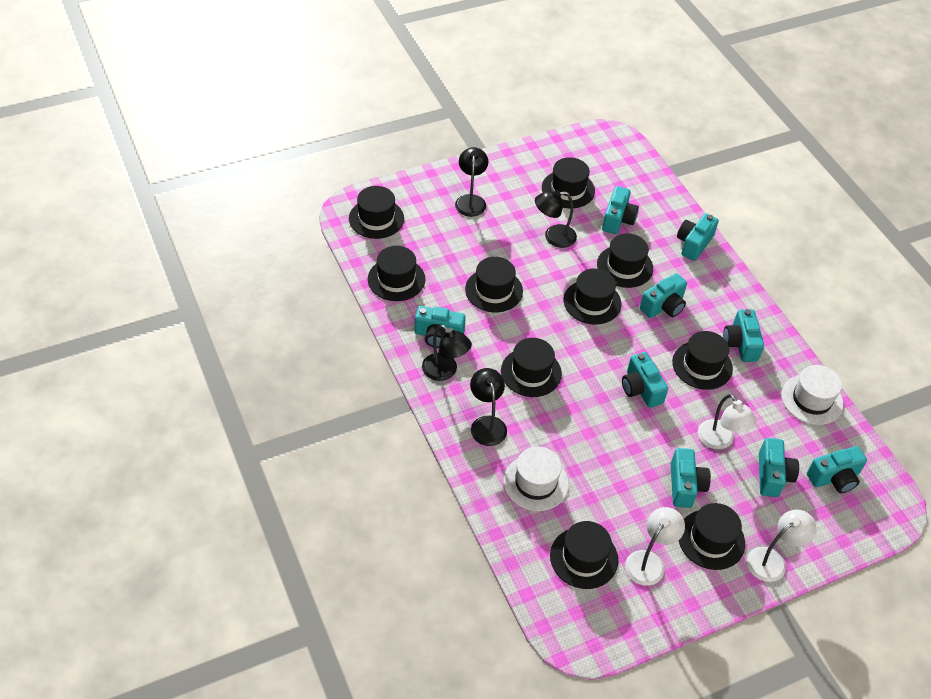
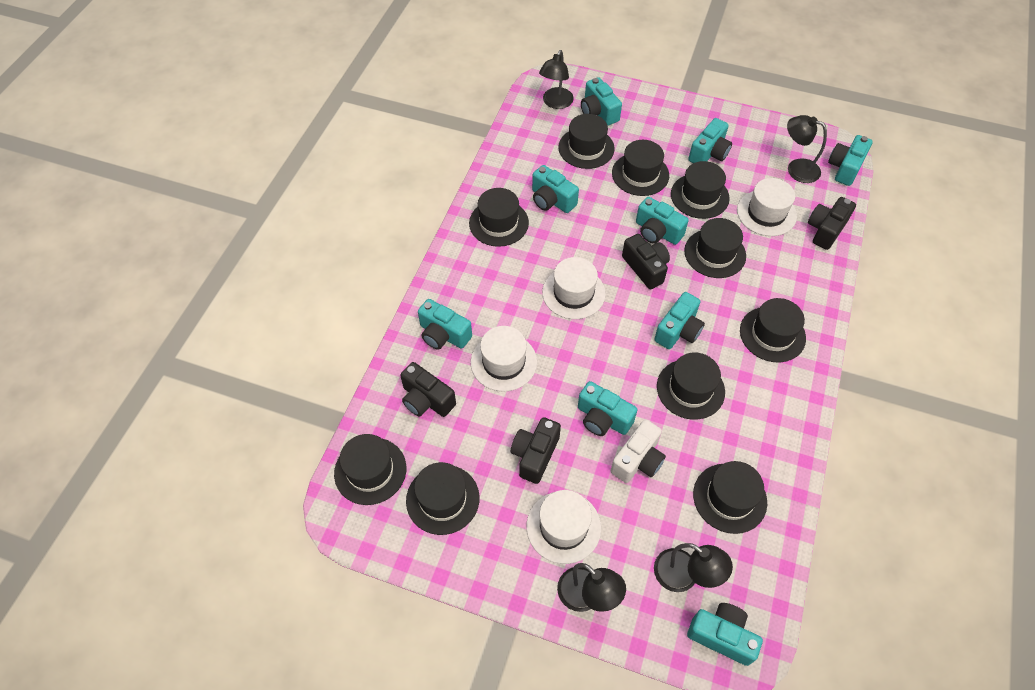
black camera: 0 -> 4
white camera: 0 -> 1
white hat: 2 -> 4
white lamp: 3 -> 0

